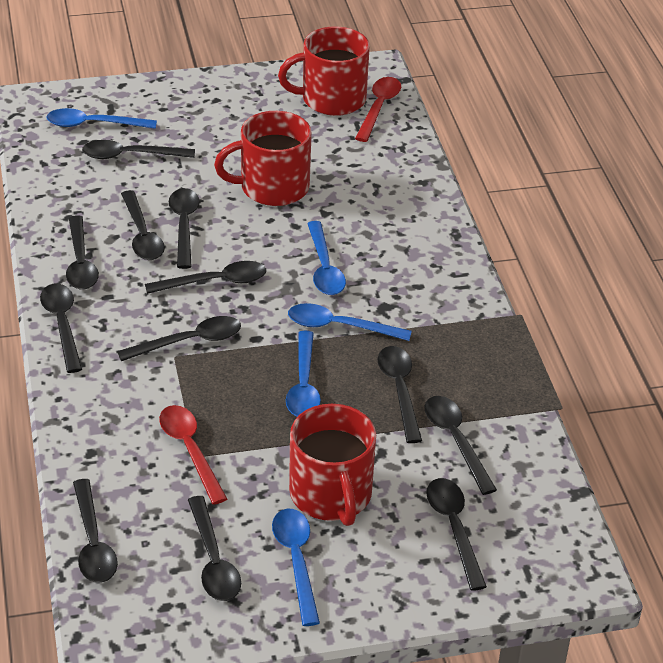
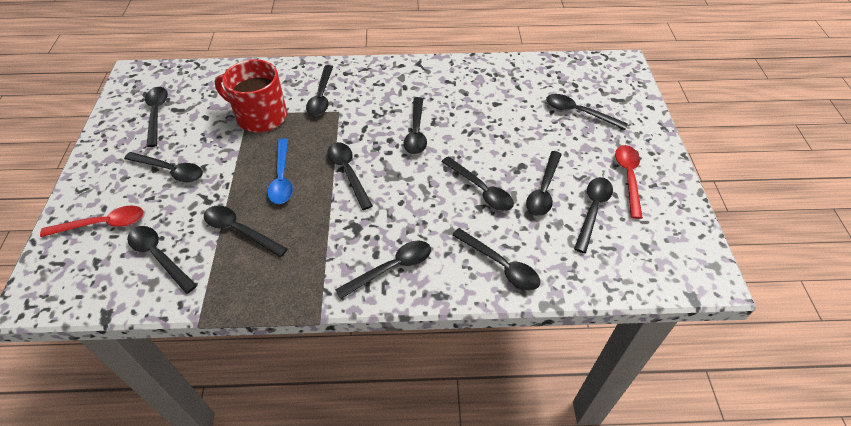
black spoon: 12 -> 13
blue spoon: 5 -> 1
red mug: 3 -> 1

